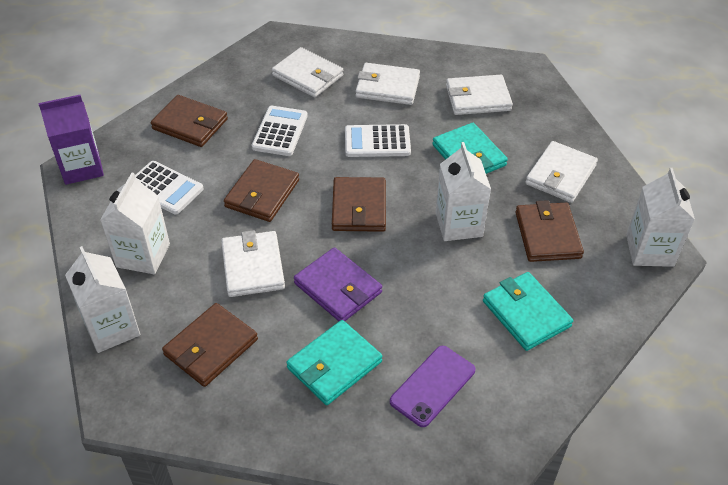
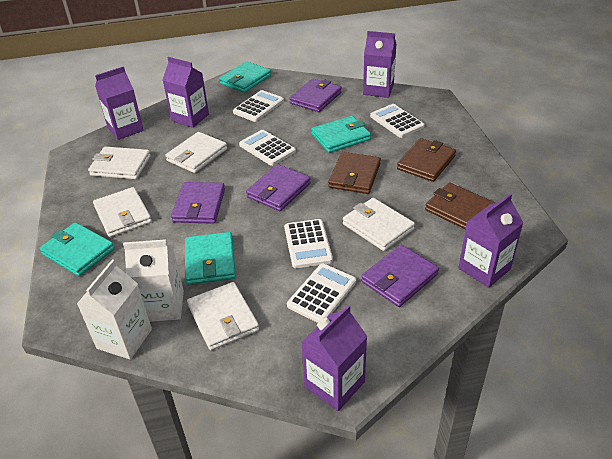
brown wallet: 5 -> 3
purple carton: 1 -> 5
purple phone: 1 -> 0
purple wallet: 1 -> 4
turquoise wallet: 3 -> 4
white calculator: 3 -> 5
white carton: 4 -> 2

